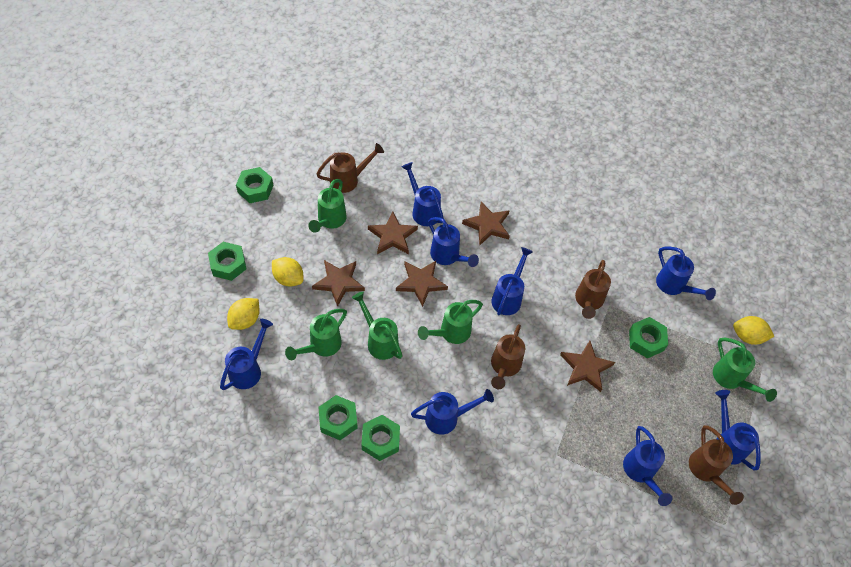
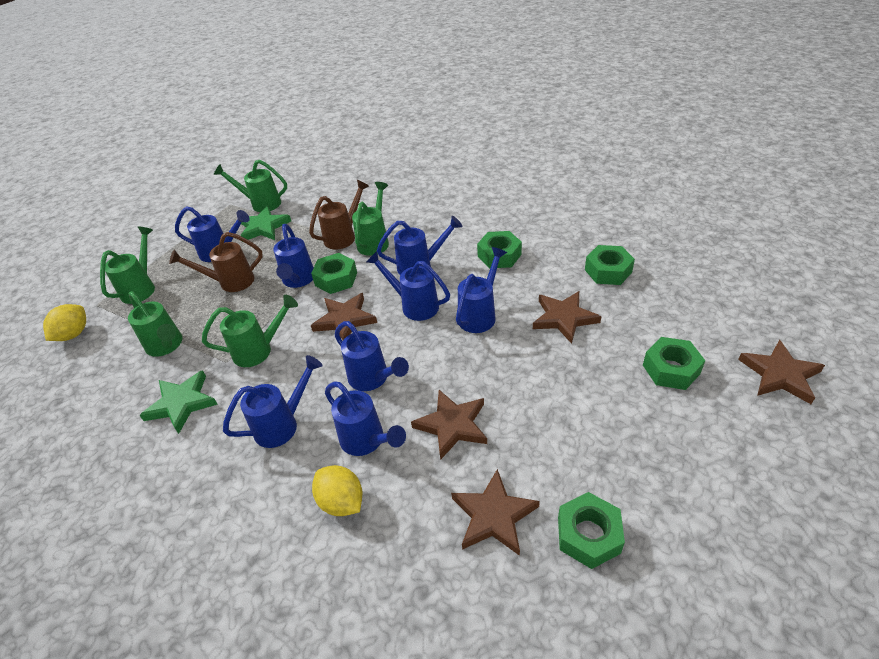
brown watering can: 4 -> 2
green star: 0 -> 2
yellow lemon: 3 -> 2

